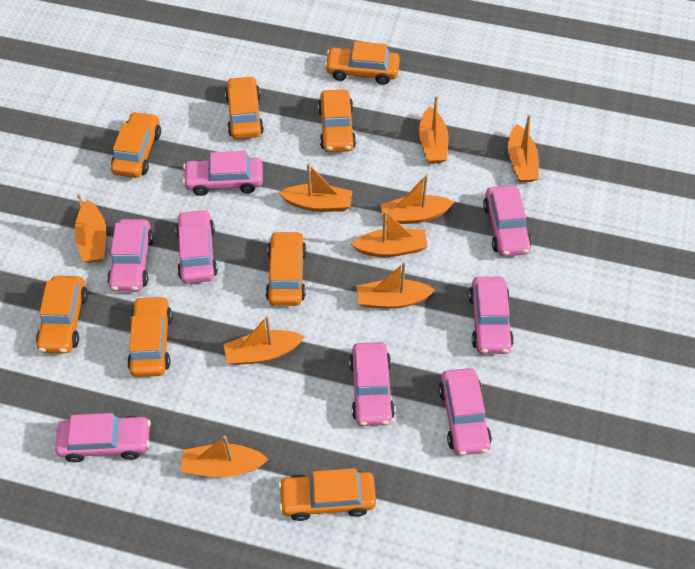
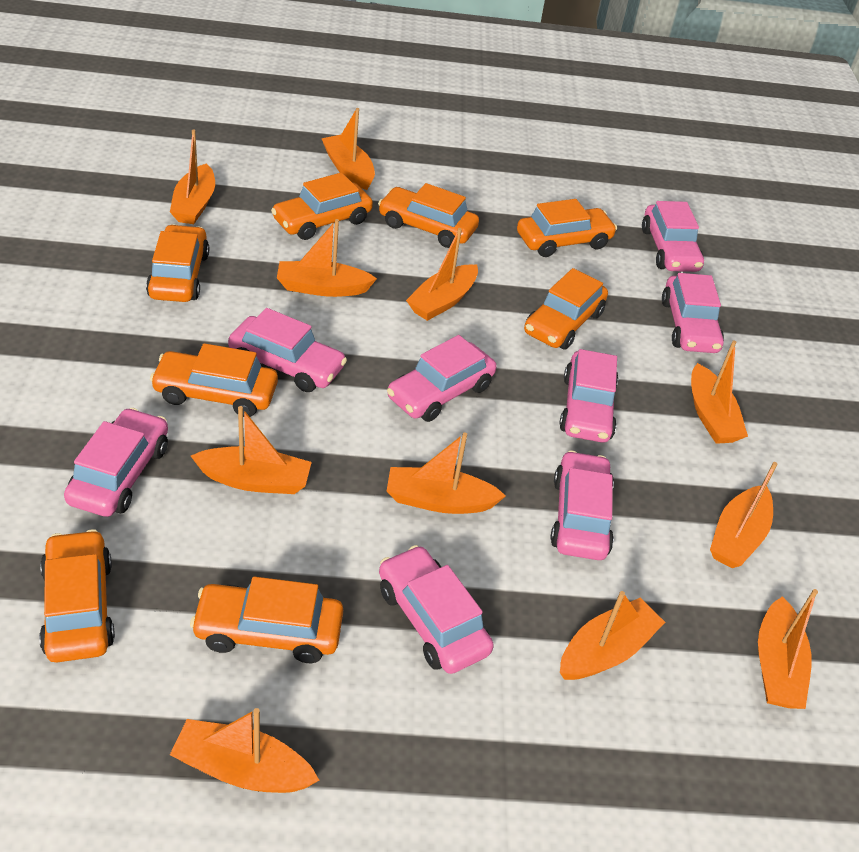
orange boat: 9 -> 11

